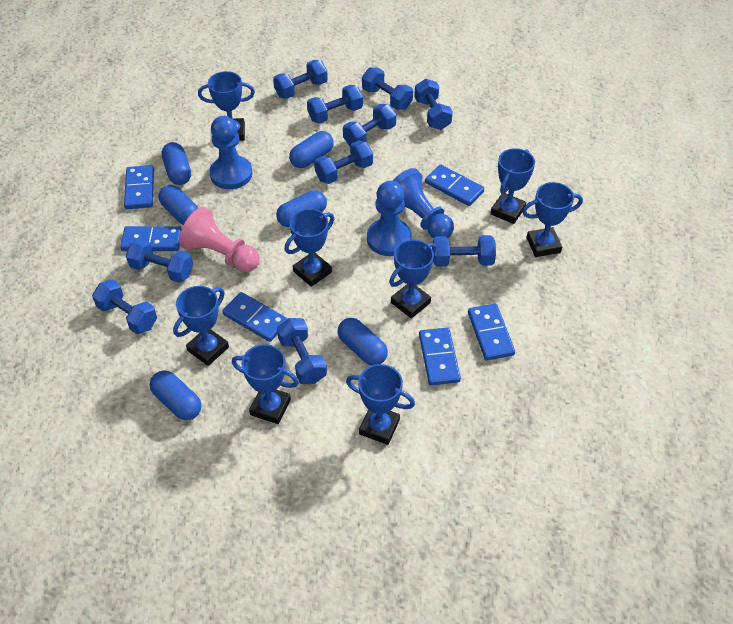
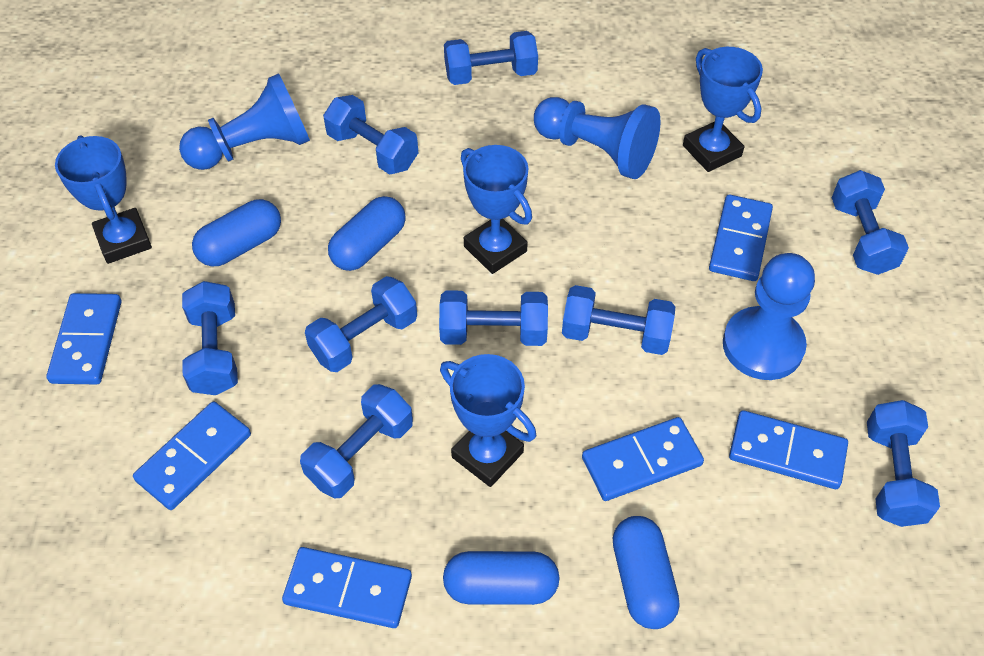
blue capsule: 6 -> 4
blue dumbbell: 10 -> 9
blue trophy: 8 -> 4
pink pawn: 1 -> 0

